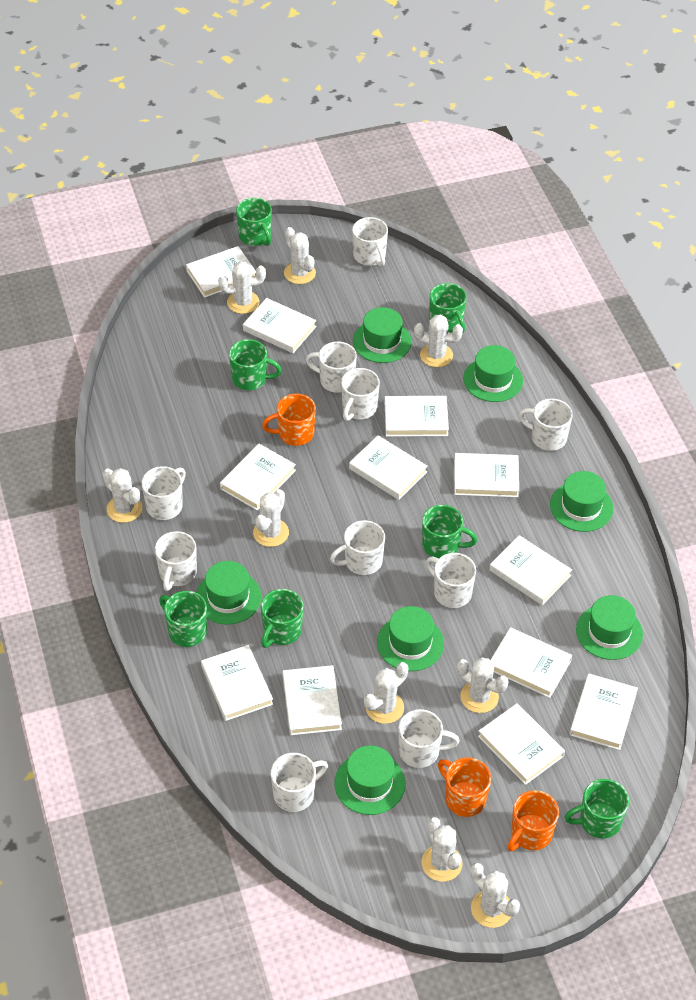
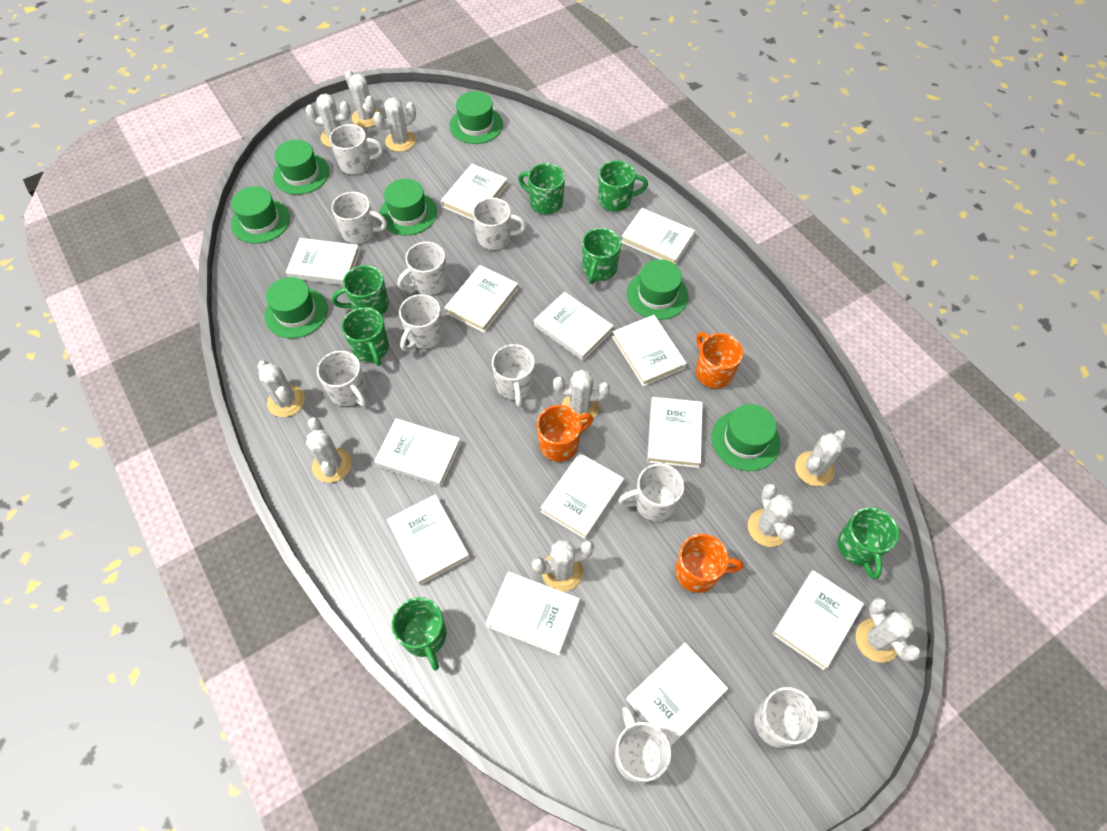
white book: 12 -> 13
white cactus: 9 -> 10

